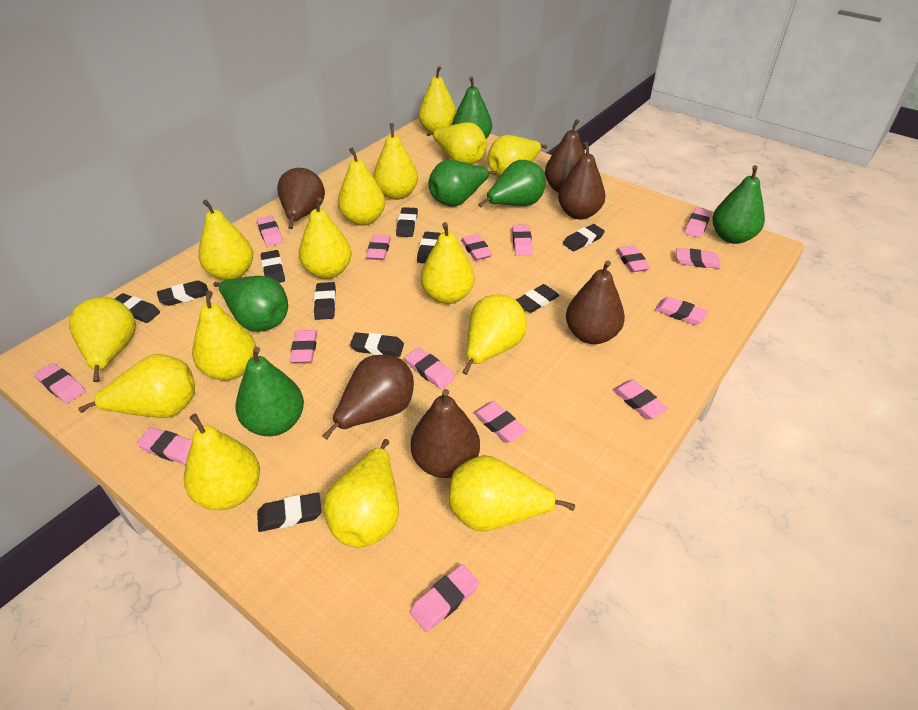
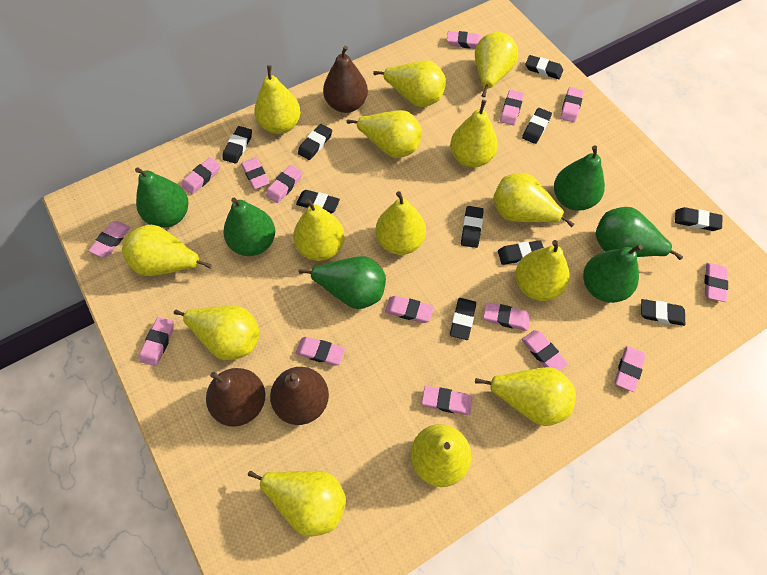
brown pear: 6 -> 3
yellow pear: 15 -> 14

